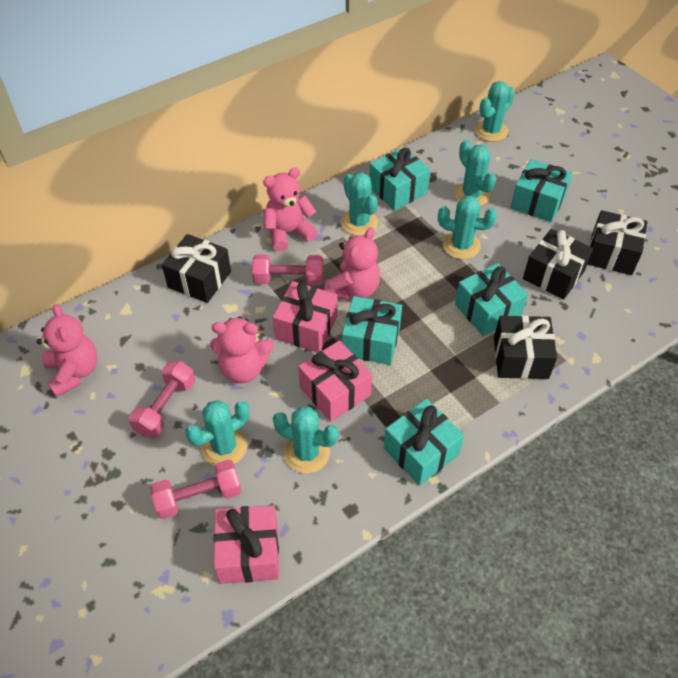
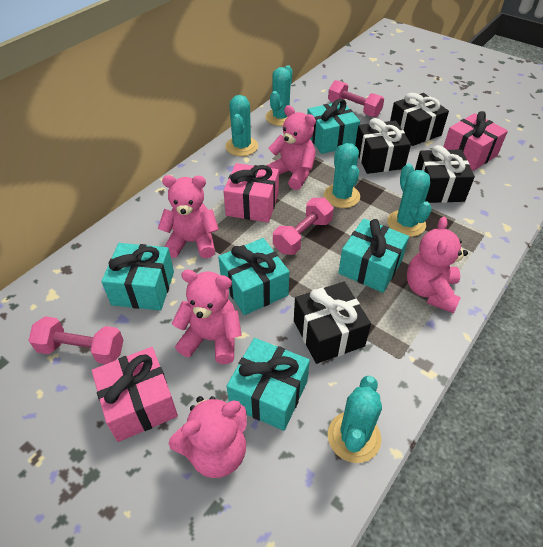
pink teddy bear: 4 -> 5
turquoise cactus: 6 -> 5

